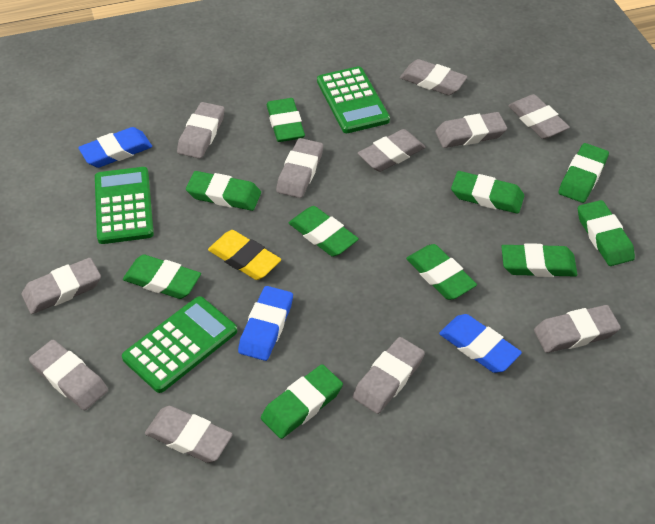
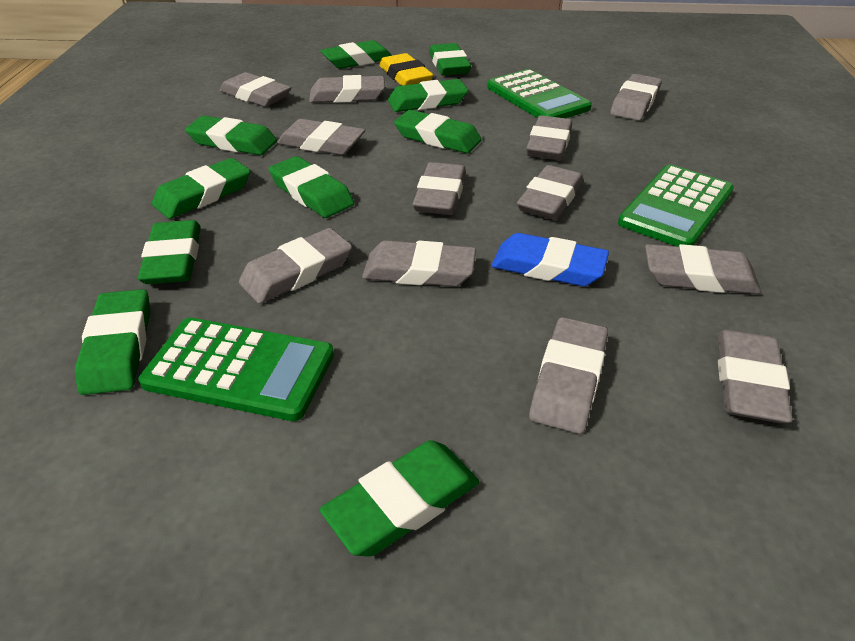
blue eraser: 3 -> 1
grey eraser: 11 -> 12

